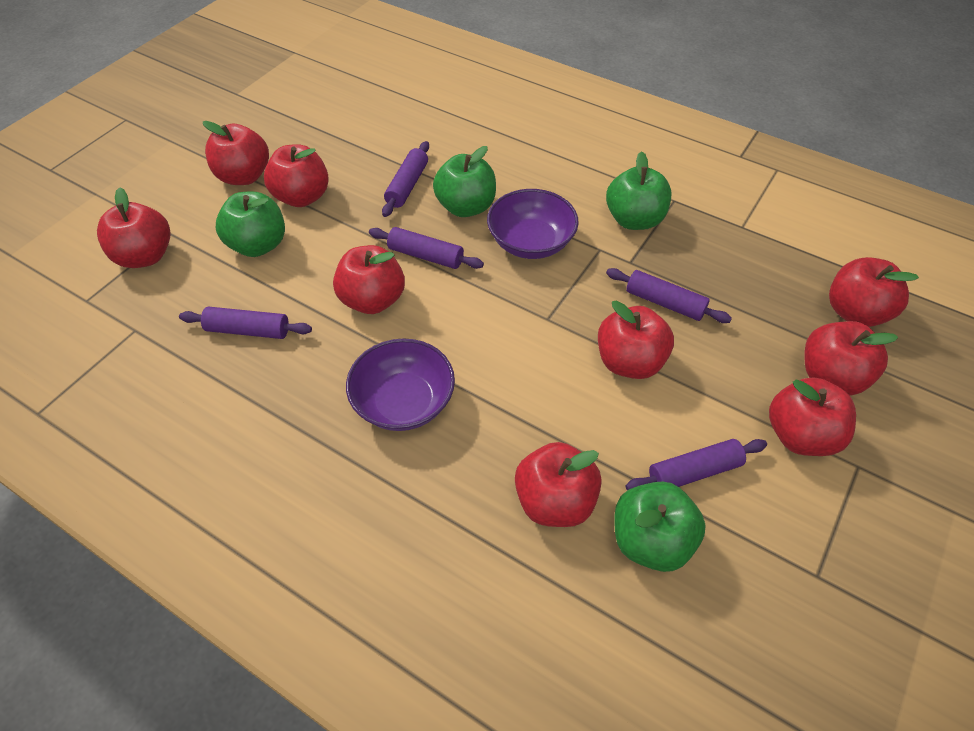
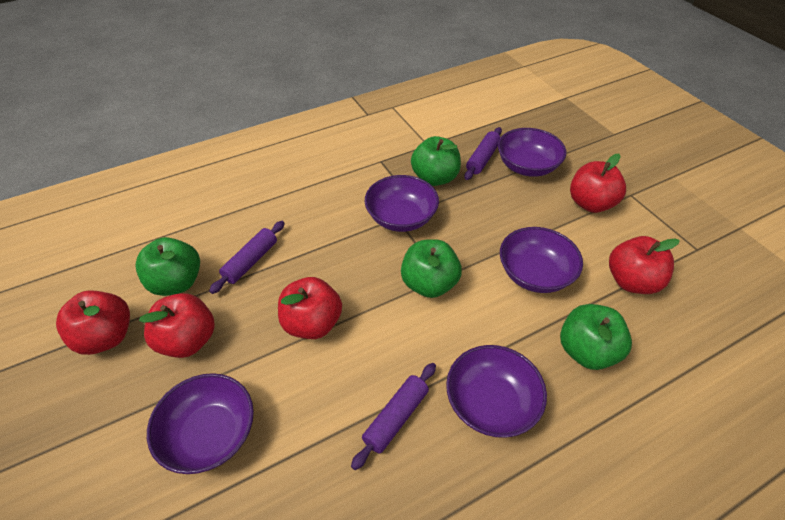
purple bowl: 2 -> 5
purple rolling pin: 5 -> 3
red apple: 9 -> 5

